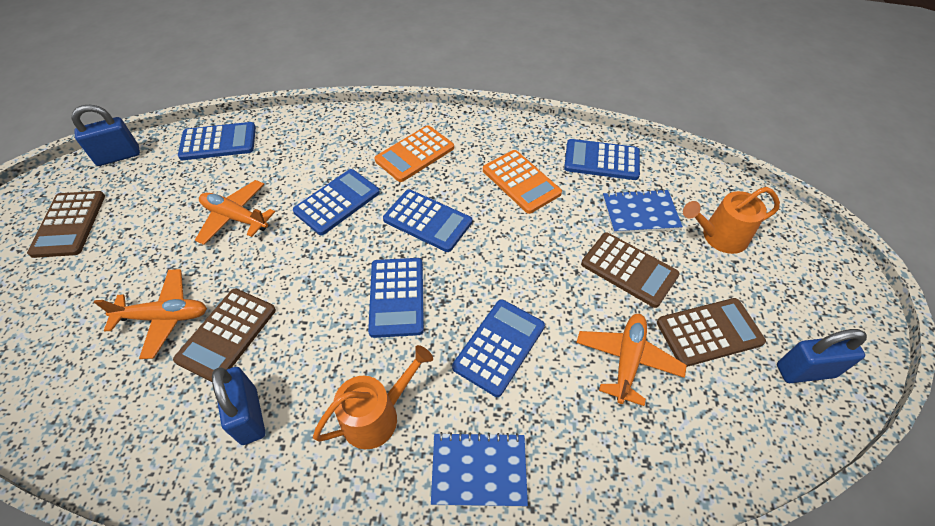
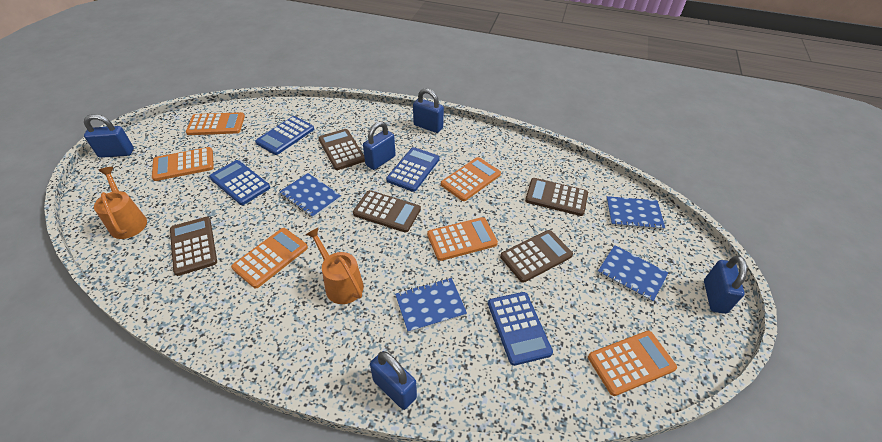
blue calculator: 6 -> 4
blue notebook: 2 -> 4
blue padlock: 3 -> 5
brown calculator: 4 -> 5
orange calculator: 2 -> 6
orange plane: 3 -> 0

